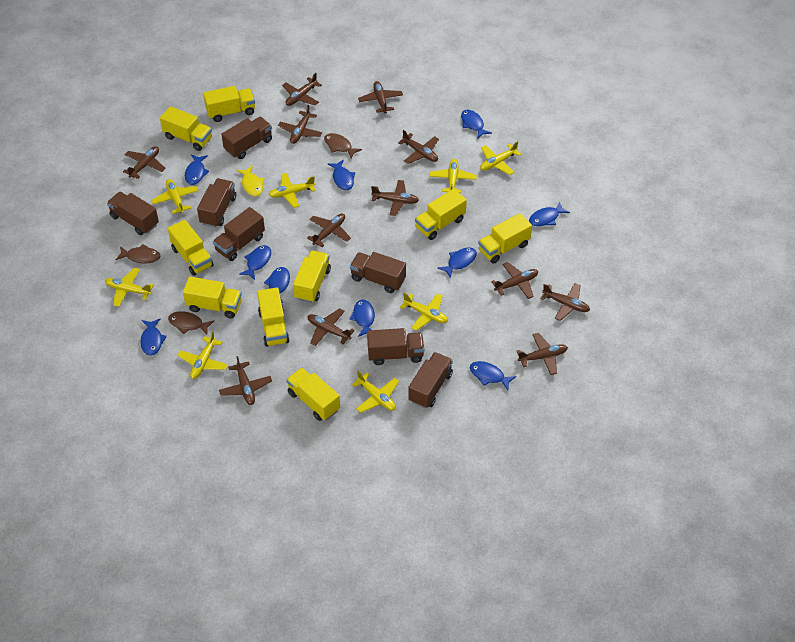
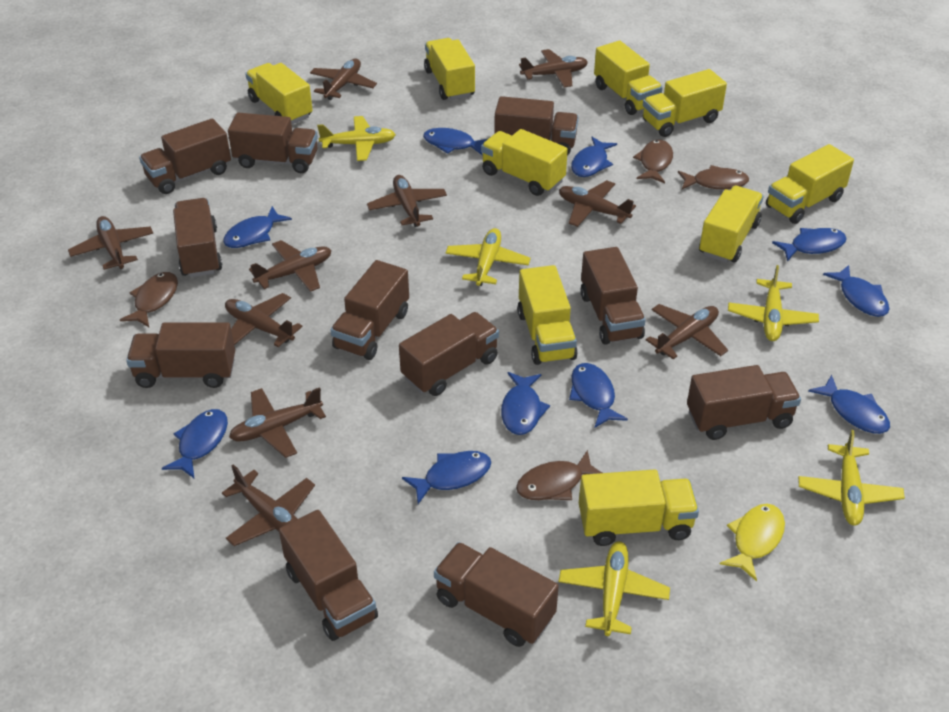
brown fish: 3 -> 4
brown plane: 12 -> 10
brown truck: 7 -> 11
yellow plane: 8 -> 5

